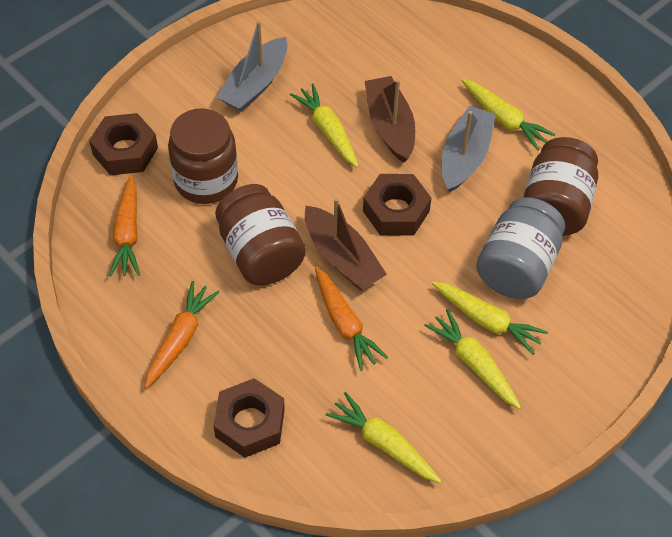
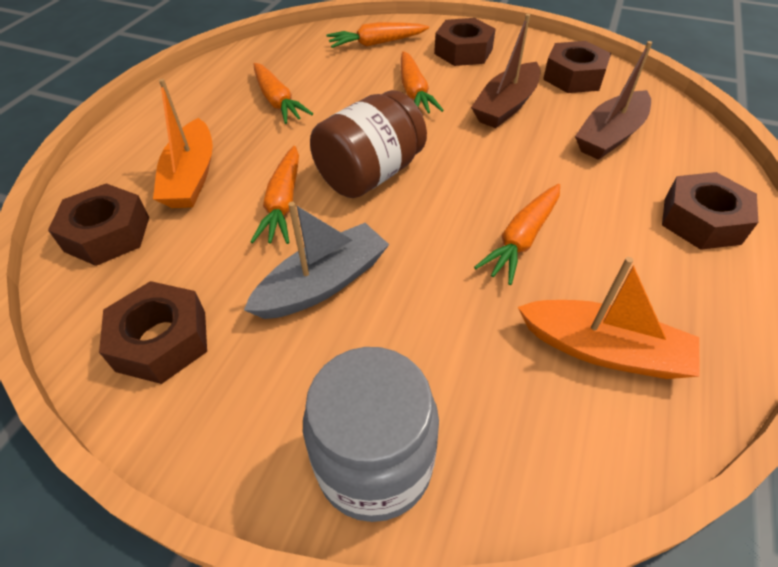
brown jar: 3 -> 1
brown nut: 3 -> 5
grey boat: 2 -> 1
orange boat: 0 -> 2
orange carrot: 3 -> 5
yellow carrot: 5 -> 0

